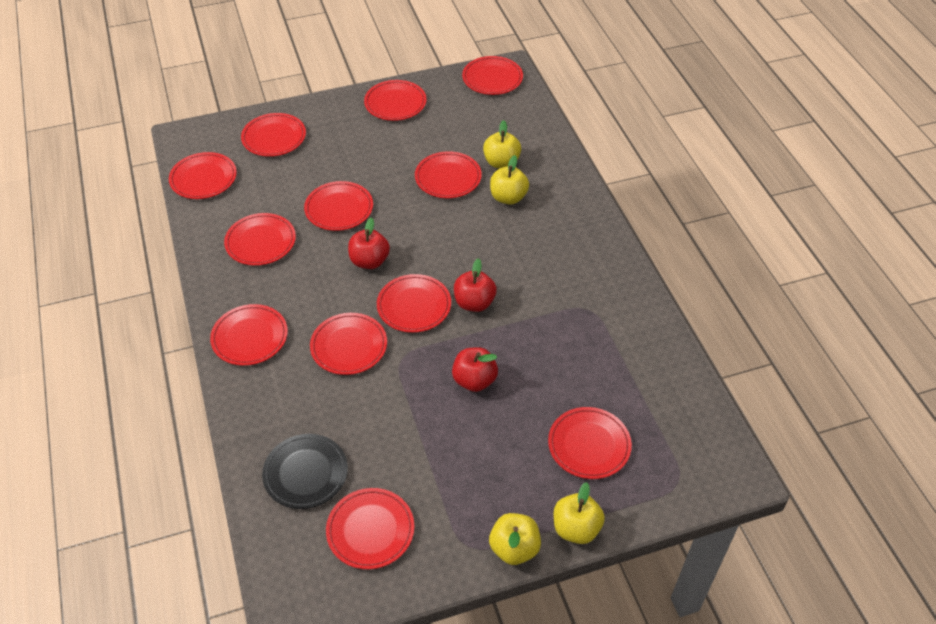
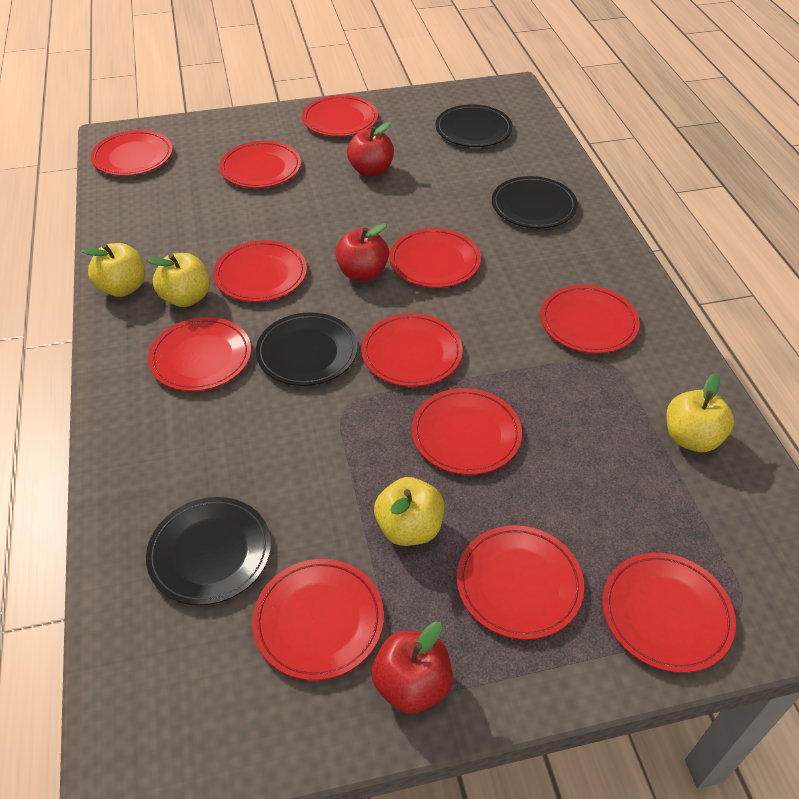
black plate: 1 -> 4

